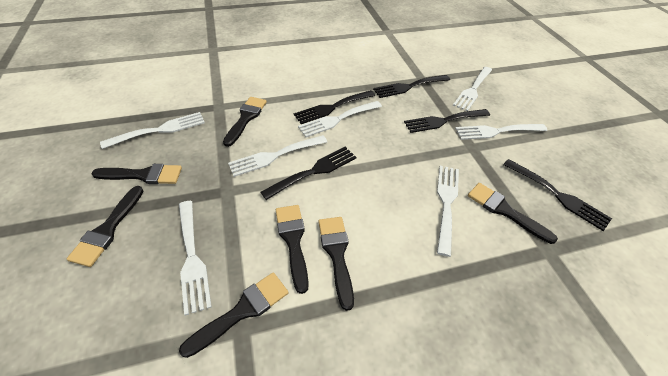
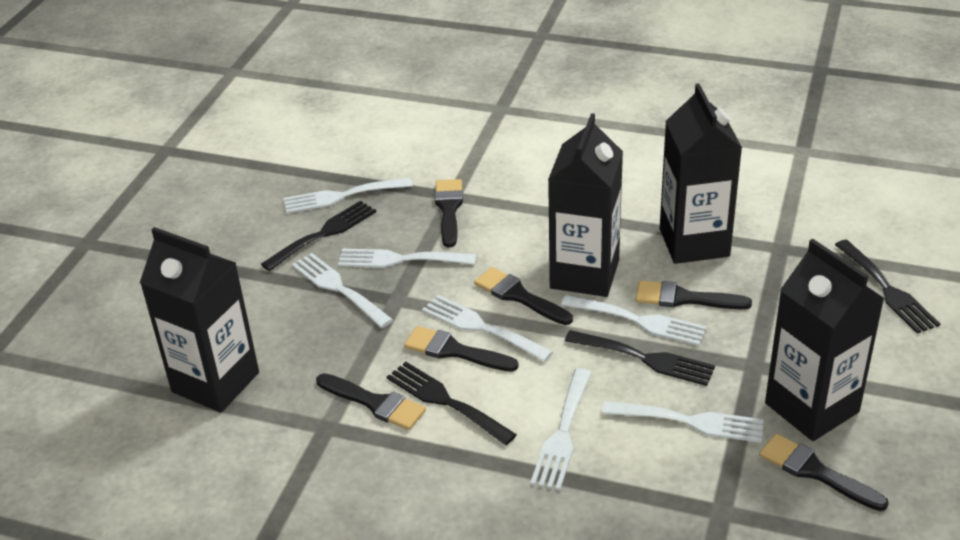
black brush: 7 -> 6
black carton: 0 -> 4
black fork: 5 -> 4

